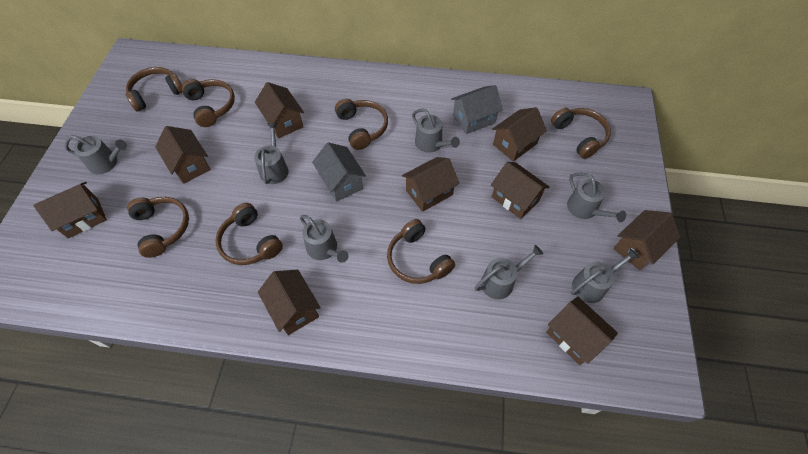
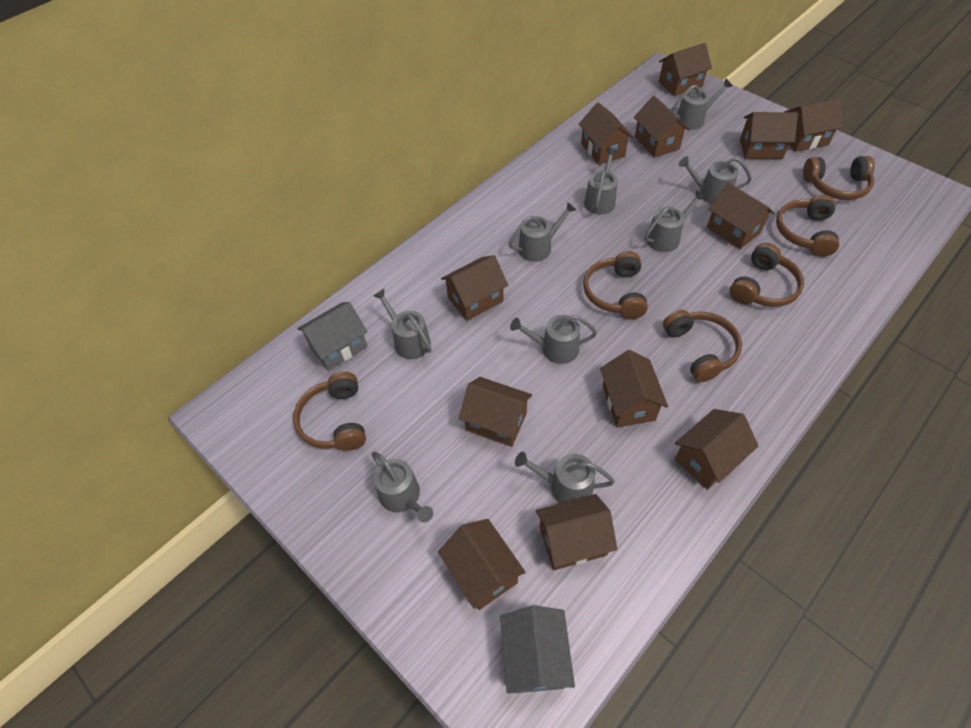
brown headphones: 7 -> 6
brown house: 9 -> 12
grey watering can: 7 -> 9

